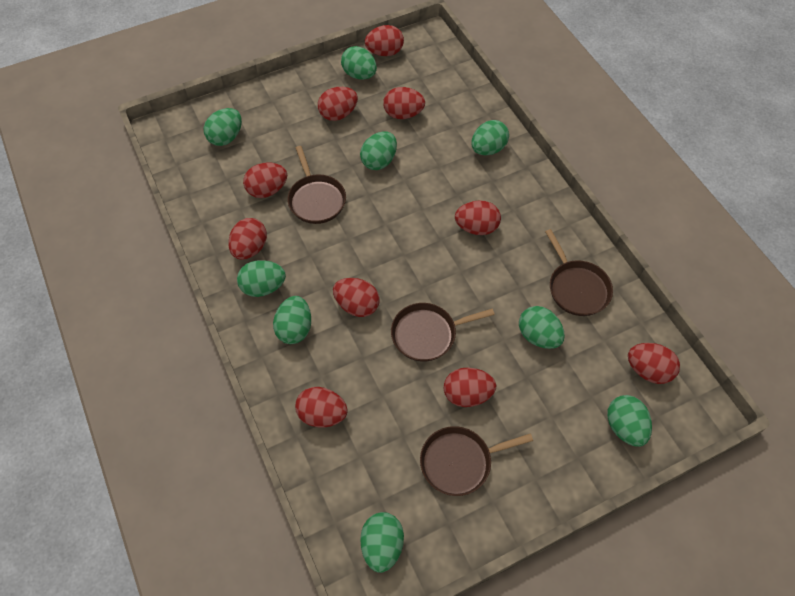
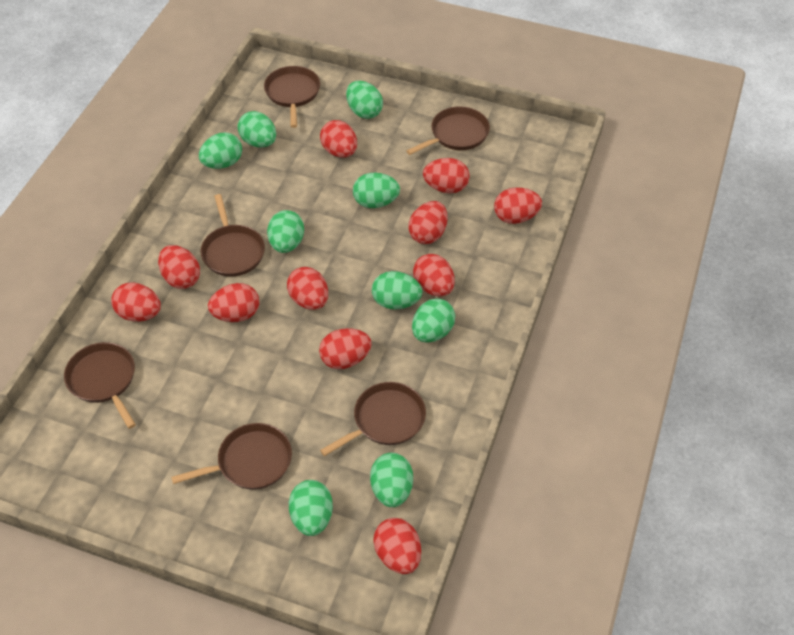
brown pan: 4 -> 6
red egg: 10 -> 11

